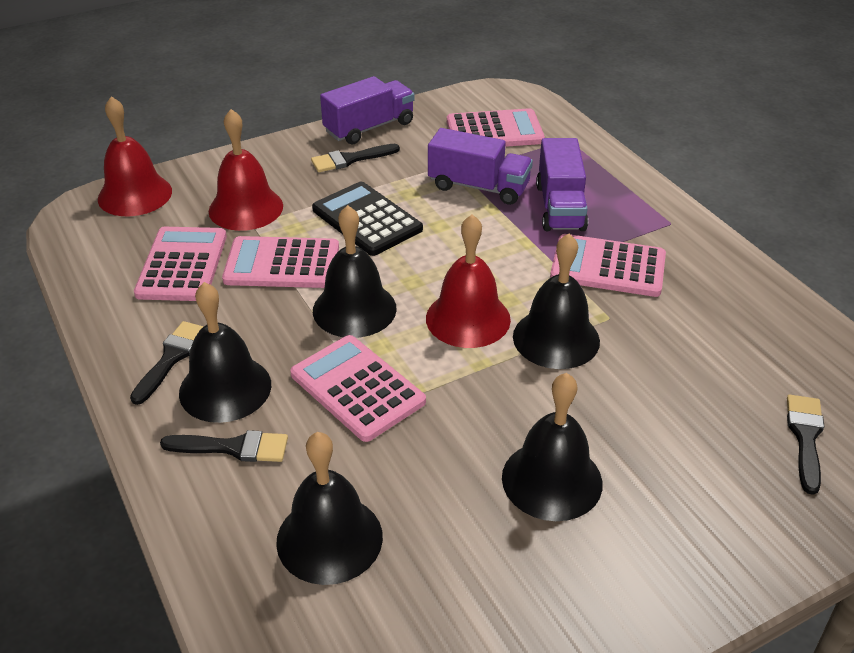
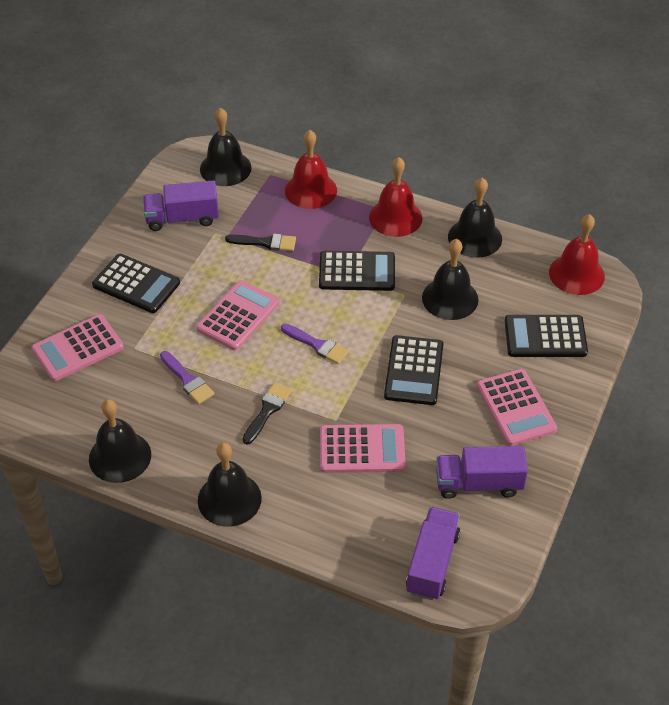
black brush: 4 -> 2
black calculator: 1 -> 4
pink calculator: 5 -> 4
purple brush: 0 -> 2

